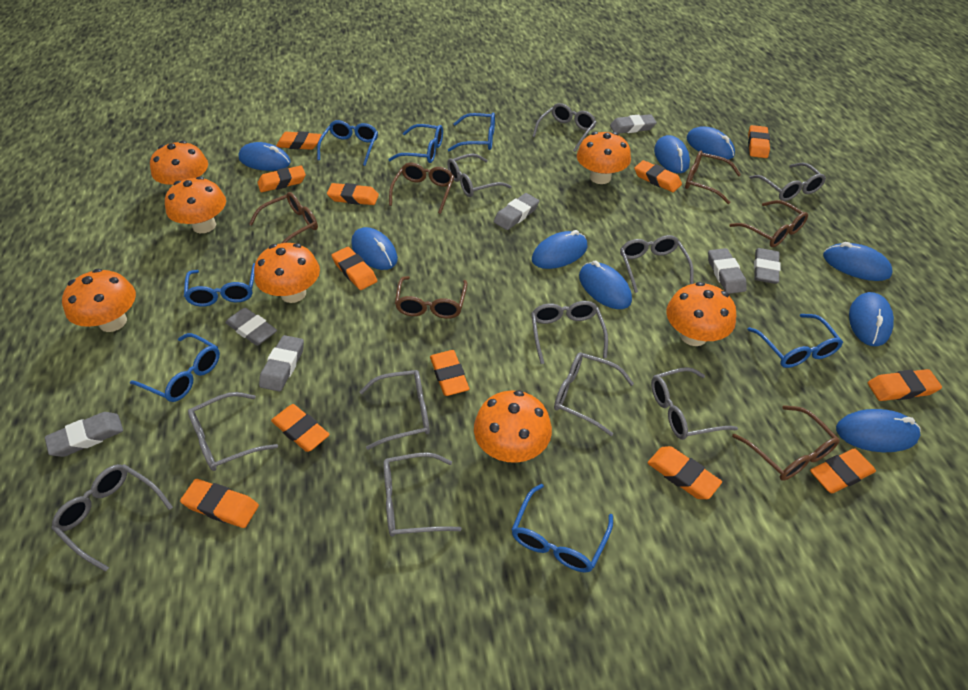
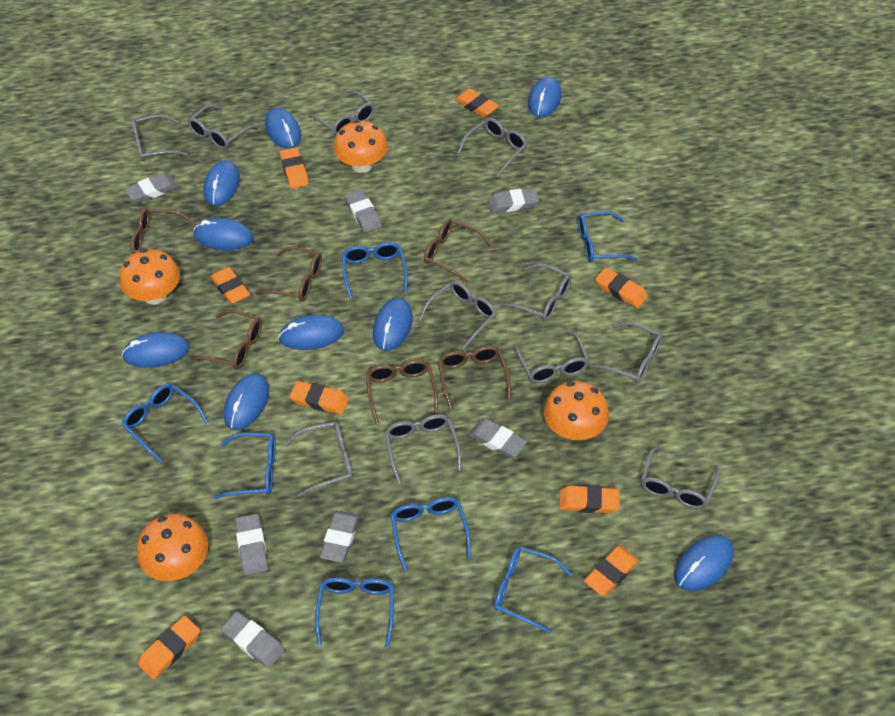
orange eraser: 12 -> 8
orange mushroom: 7 -> 4

